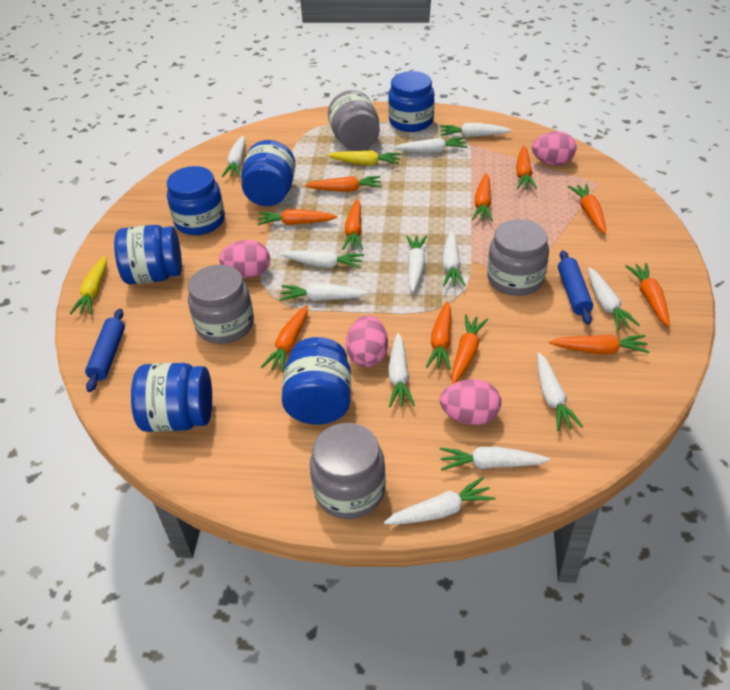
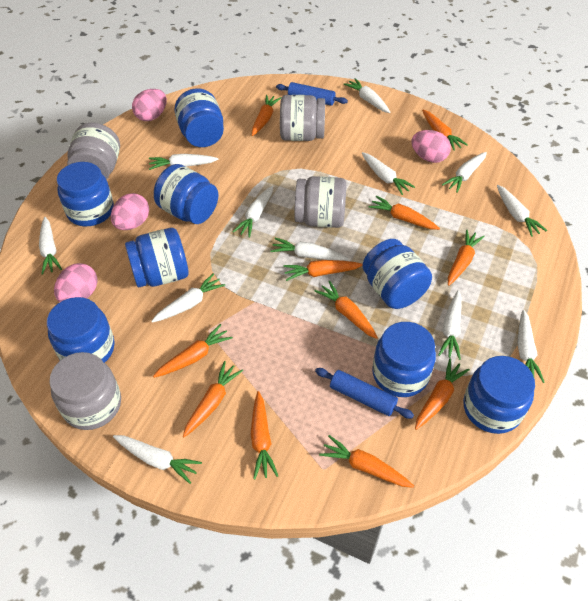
blue jar: 6 -> 8
yellow carrot: 2 -> 0

